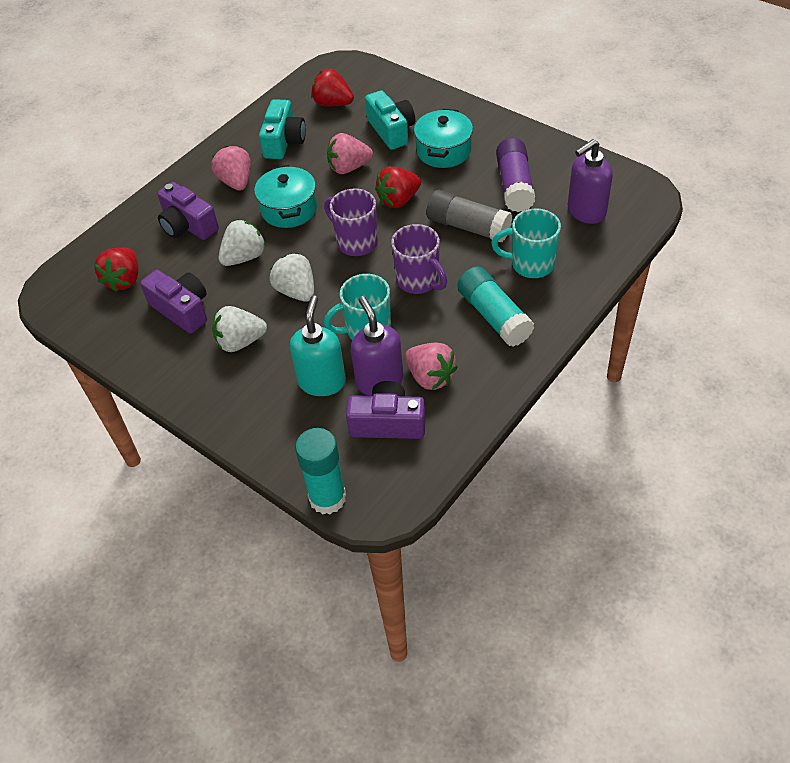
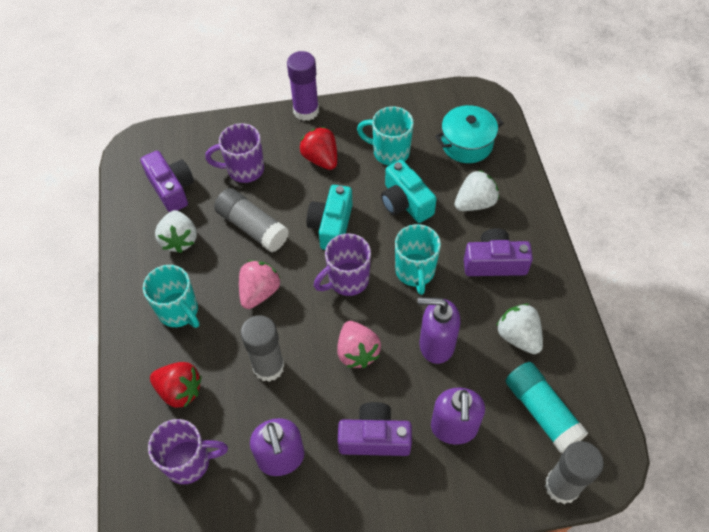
grey glue stick: 1 -> 3
pink strawberry: 3 -> 2
purple mug: 2 -> 3
purple soap dispenser: 2 -> 3
red strawberry: 3 -> 2
turquoise glue stick: 2 -> 1
turquoise mug: 2 -> 3
turquoise pot: 2 -> 1
turquoise soap dispenser: 1 -> 0

